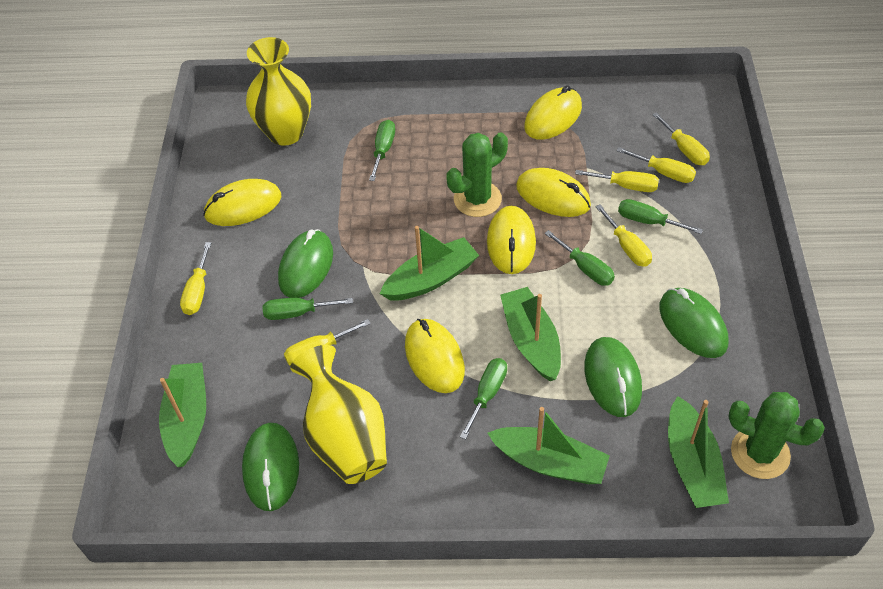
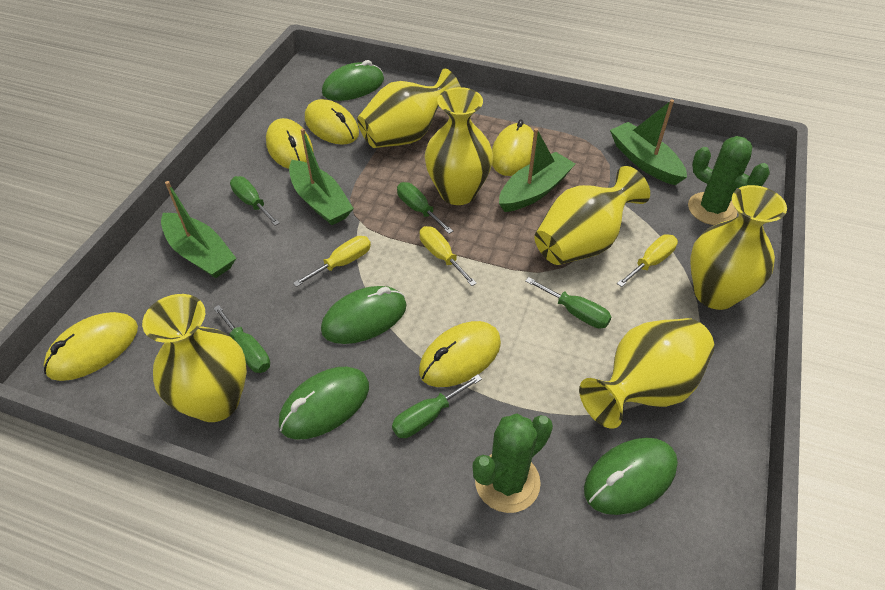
green boat: 5 -> 4
yellow screwdriver: 6 -> 3
yellow vase: 2 -> 6

